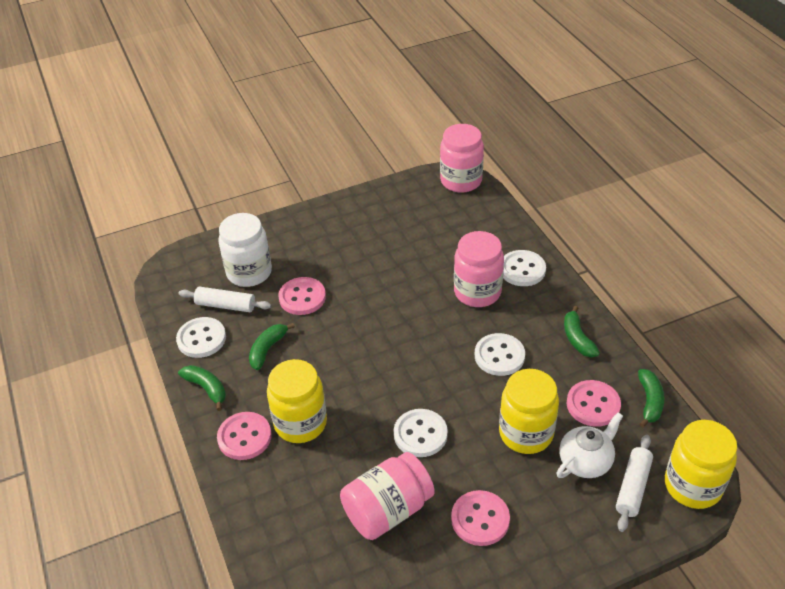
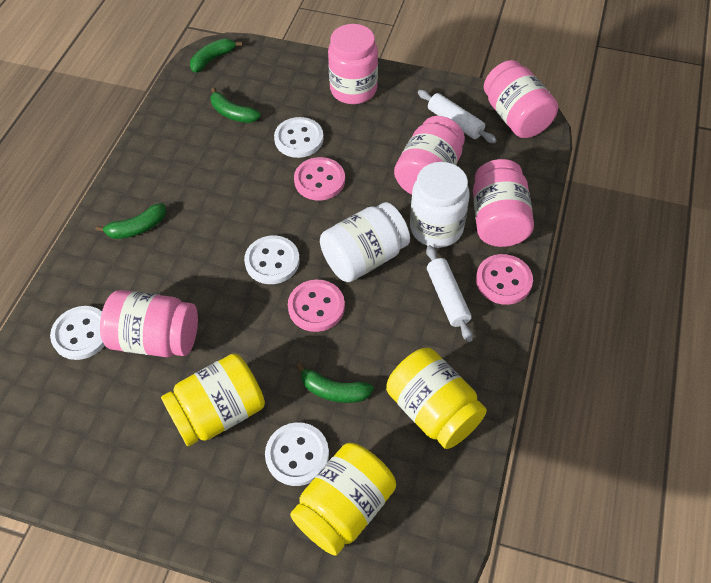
pink button: 4 -> 3
pink jar: 3 -> 5
white jar: 1 -> 2
white teapot: 1 -> 0

